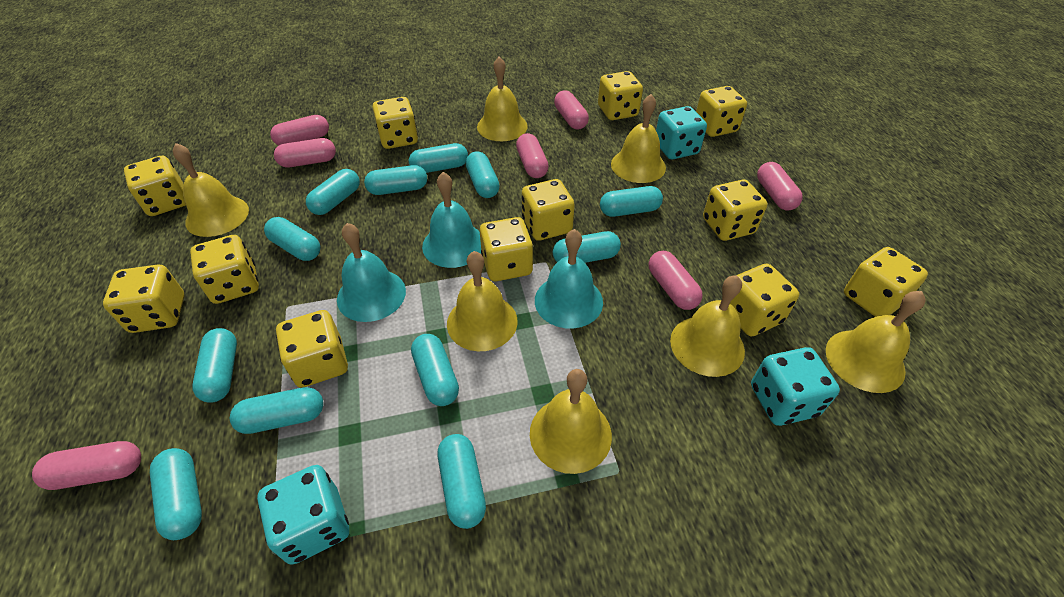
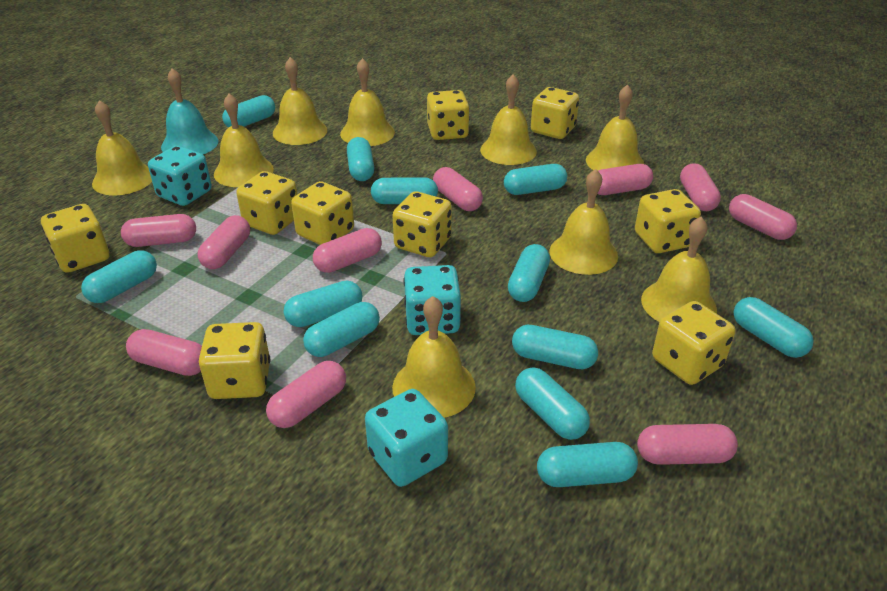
pink capsule: 7 -> 10
turquoise bell: 3 -> 1
yellow bell: 7 -> 9
yellow dice: 12 -> 9

